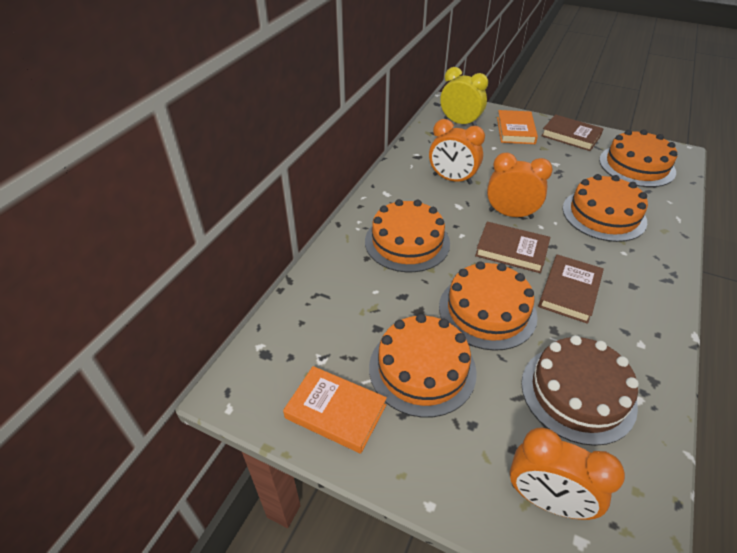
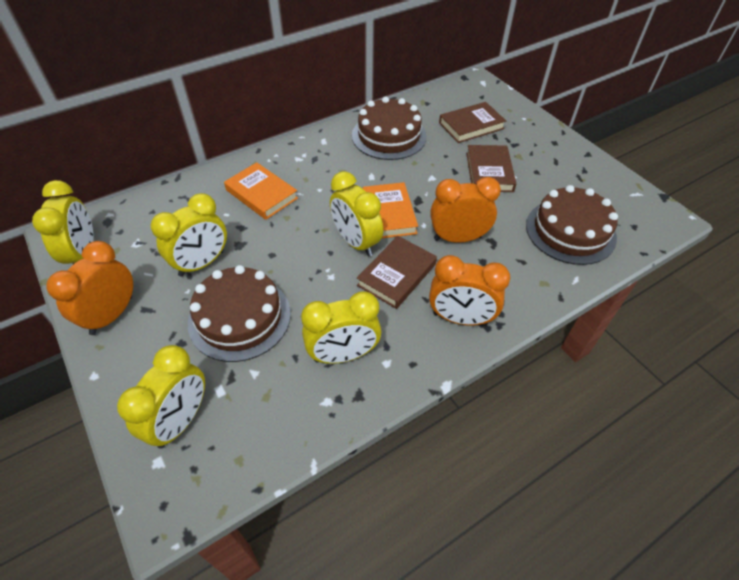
brown cake: 1 -> 3
orange cake: 5 -> 0
yellow clock: 1 -> 5

